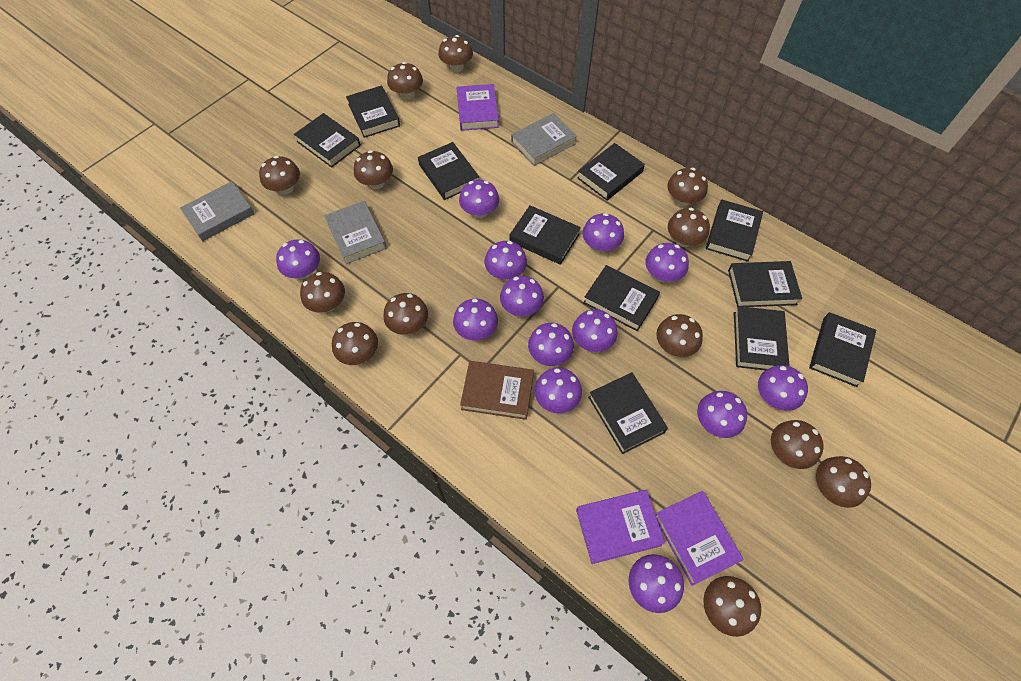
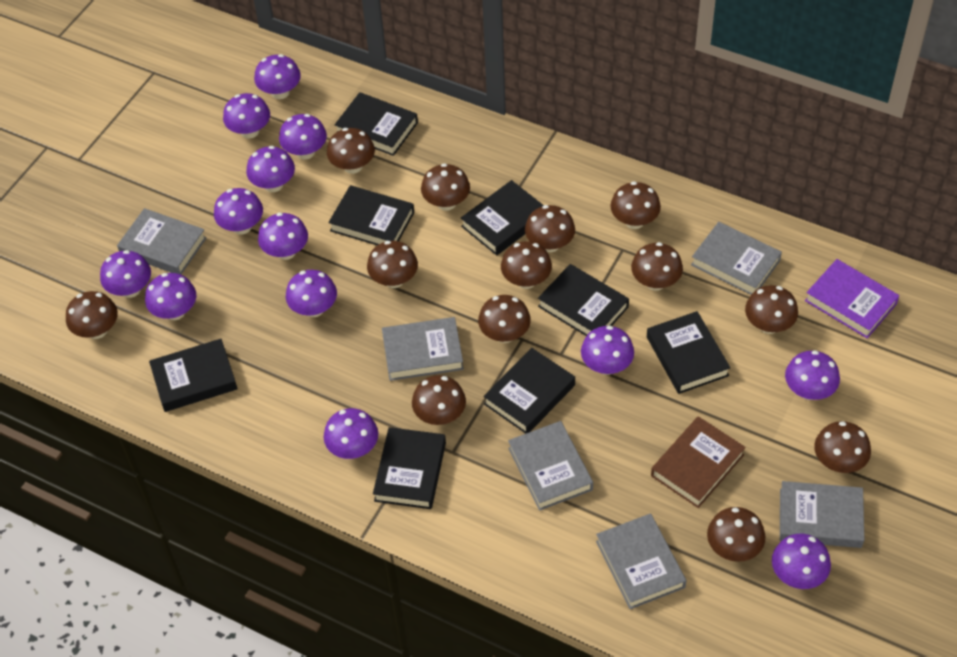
black book: 11 -> 8
grey book: 3 -> 6
purple book: 3 -> 1

